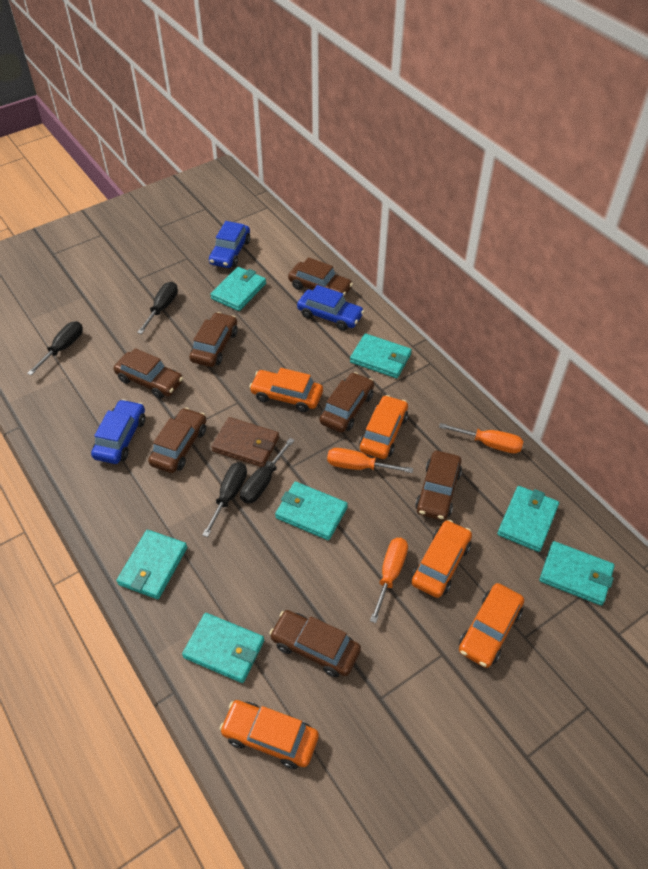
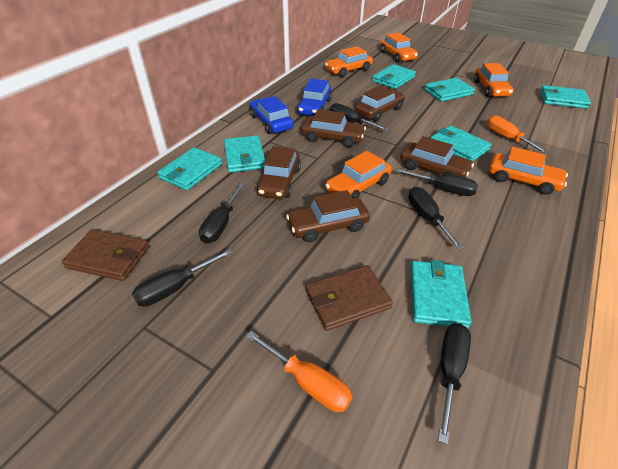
black screwdriver: 4 -> 6
blue car: 3 -> 2
brown car: 7 -> 5
brown wallet: 1 -> 2
orange screwdriver: 3 -> 2

